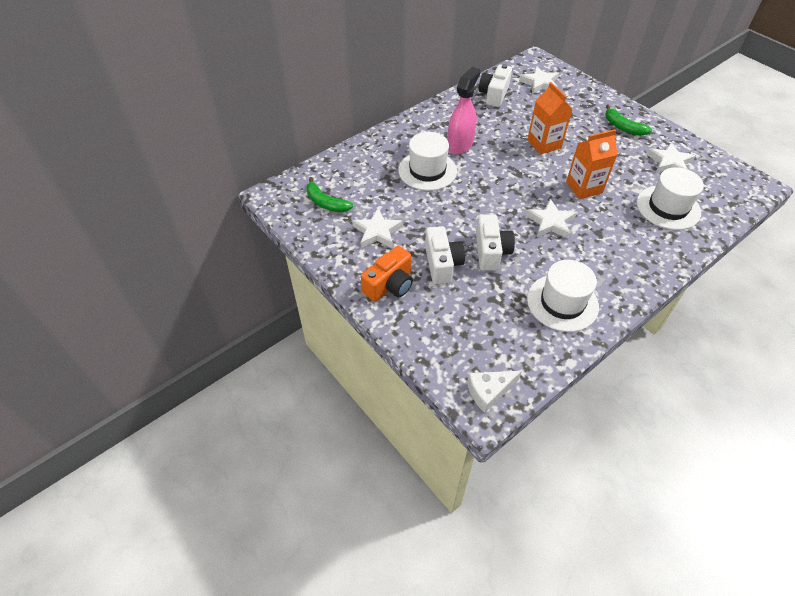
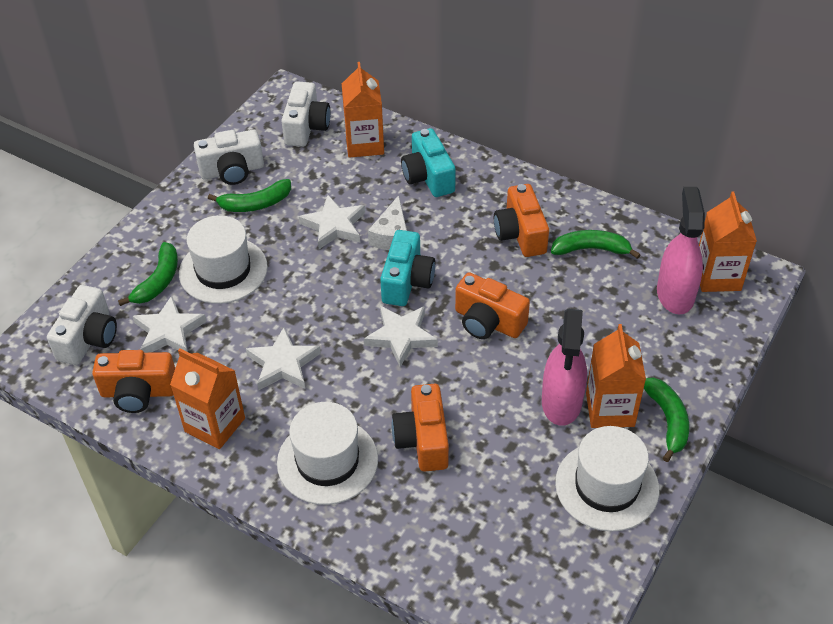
green banana: 2 -> 4
orange camera: 1 -> 4
orange carton: 2 -> 4
pink spray bottle: 1 -> 2
turquoise camera: 0 -> 2

